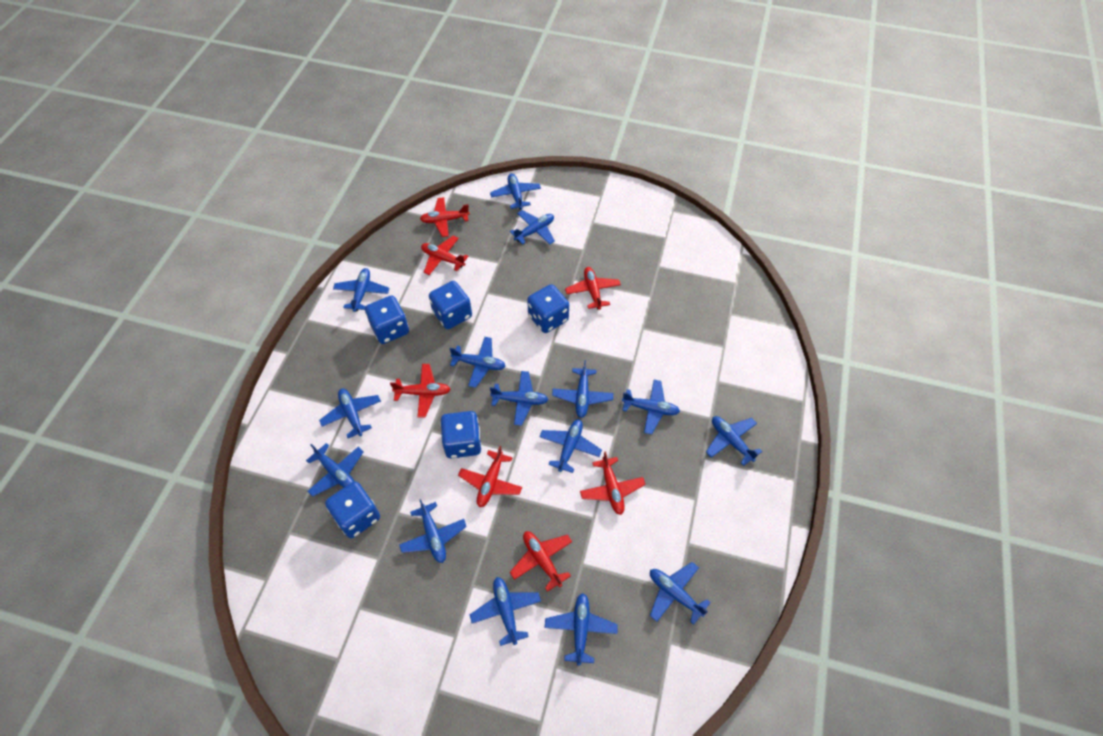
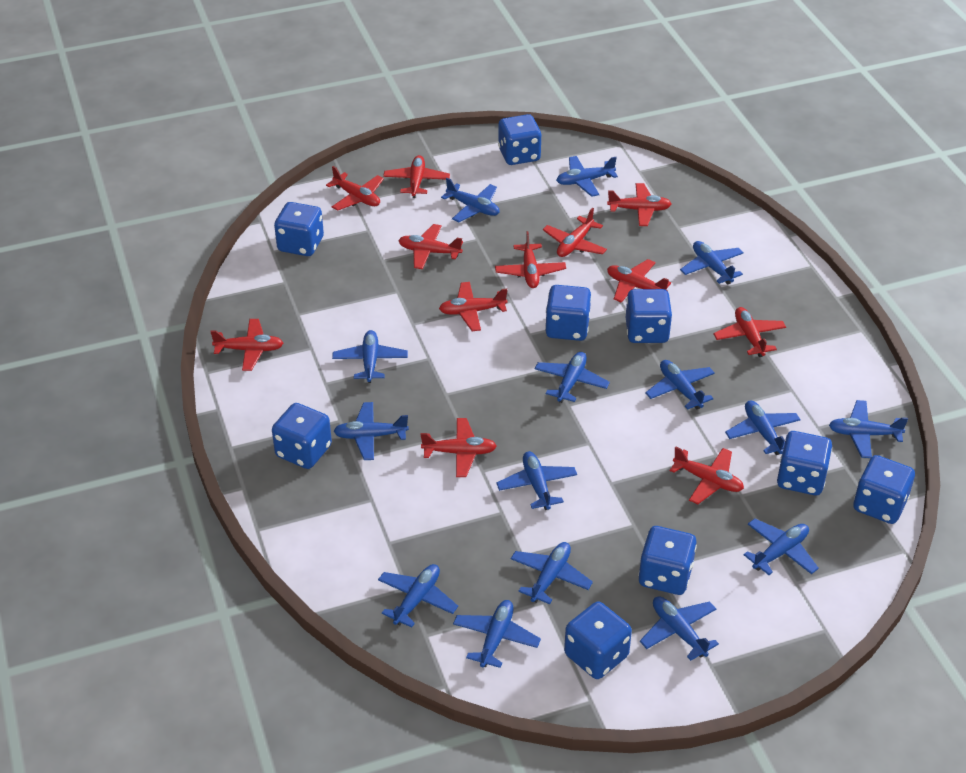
blue dice: 5 -> 9
red plane: 7 -> 12

